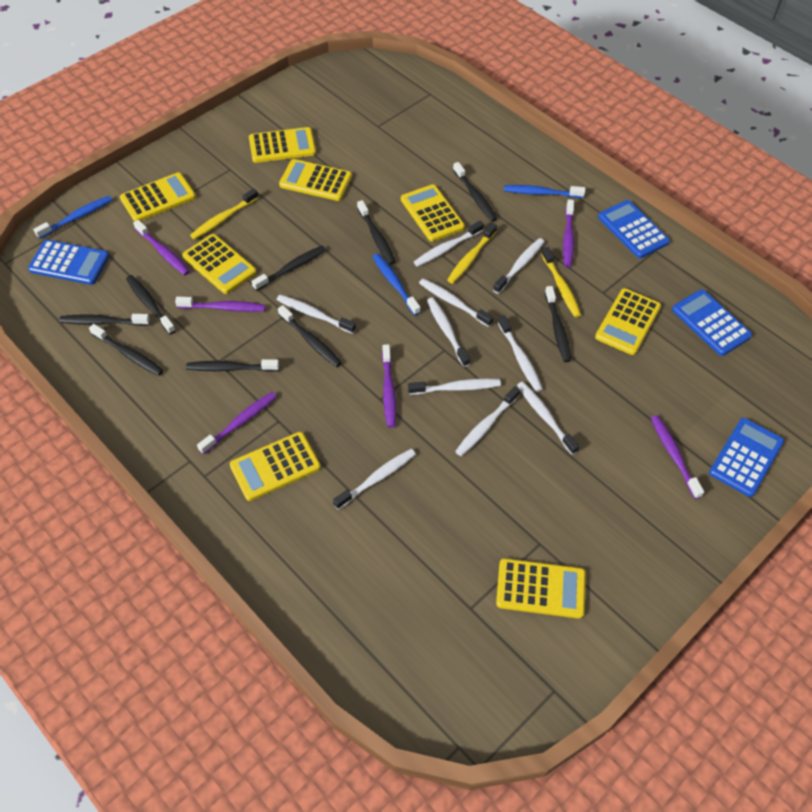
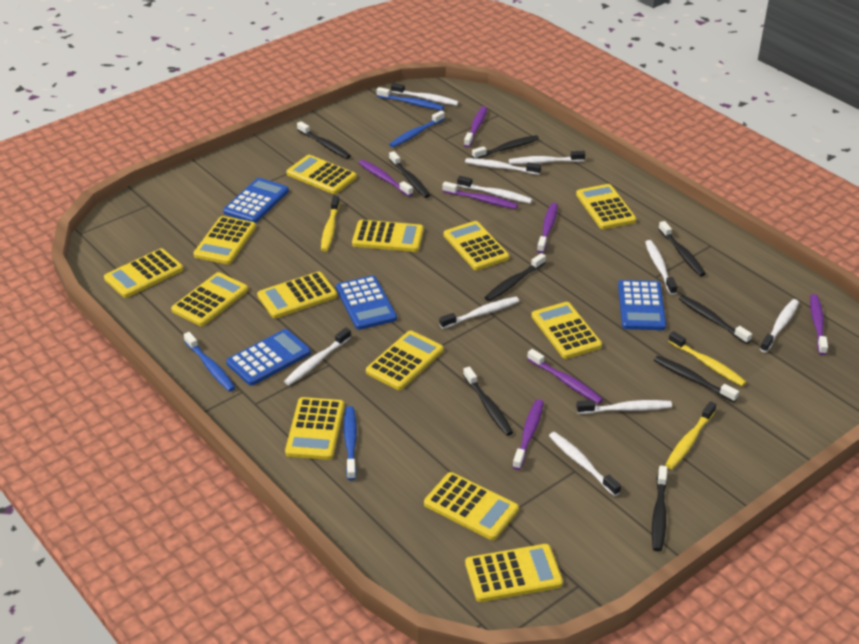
blue toothbrush: 3 -> 4
purple toothbrush: 6 -> 7
yellow calculator: 8 -> 13

